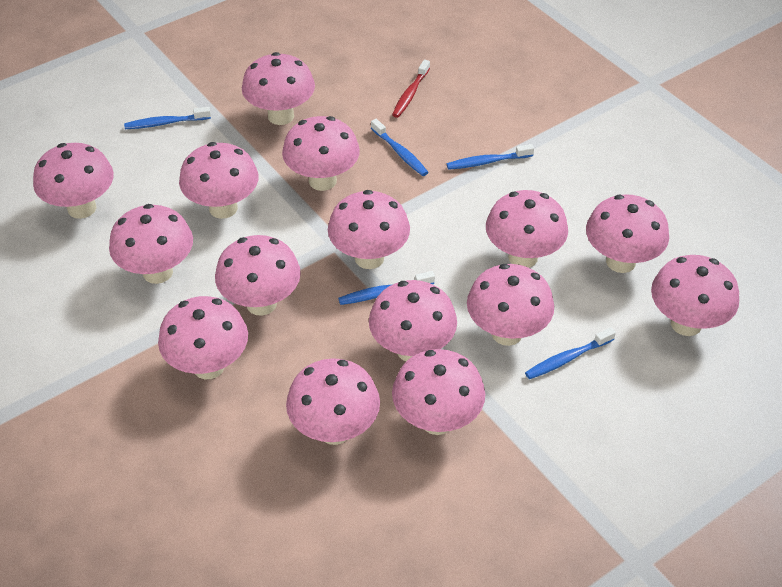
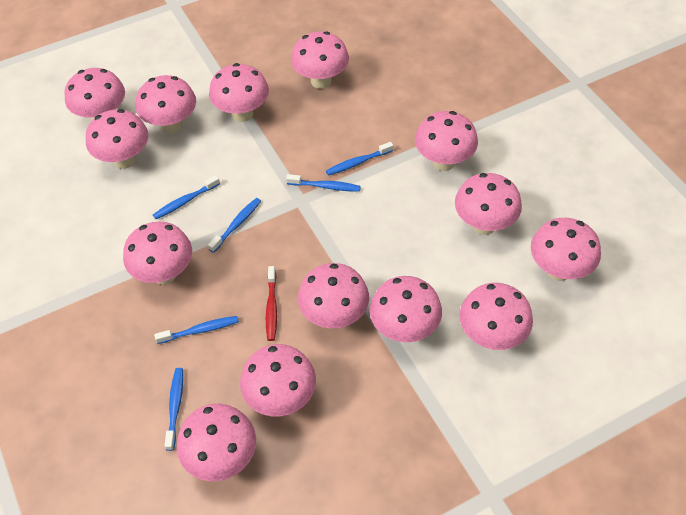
blue toothbrush: 5 -> 6
pink mushroom: 15 -> 14

